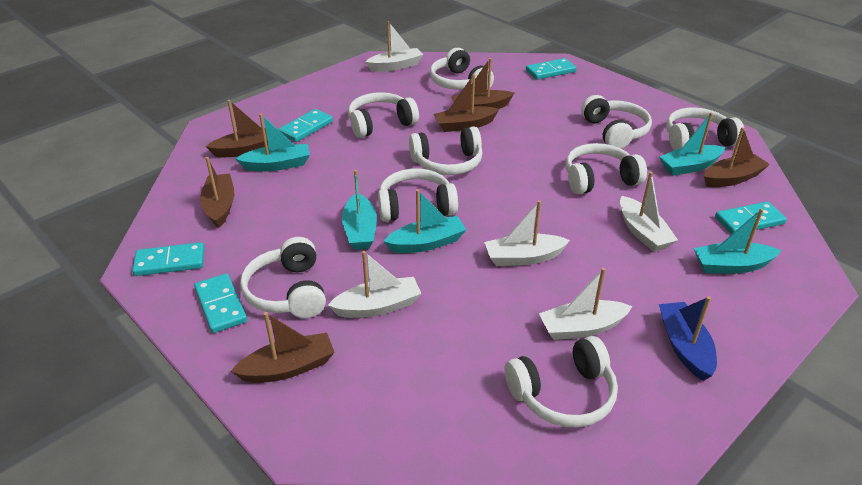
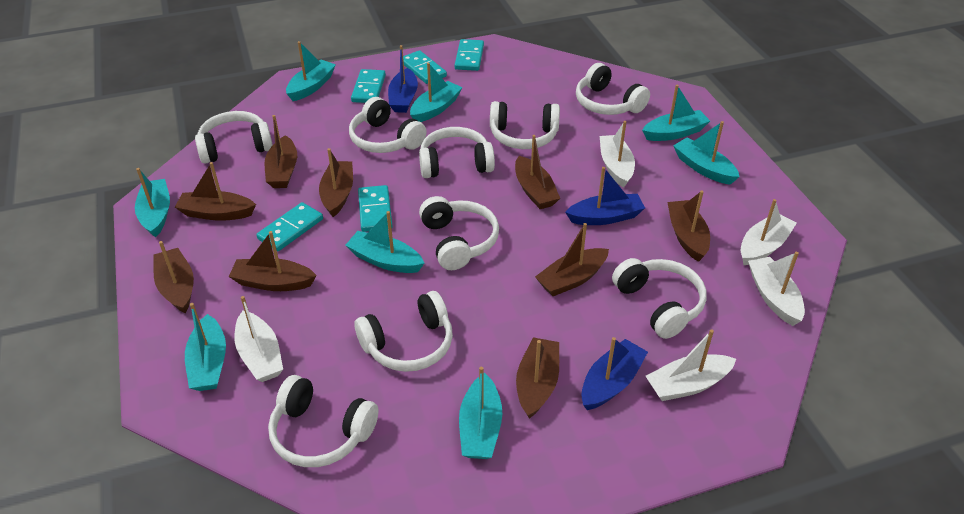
blue boat: 1 -> 3
brown boat: 6 -> 9
turquoise boat: 5 -> 8

